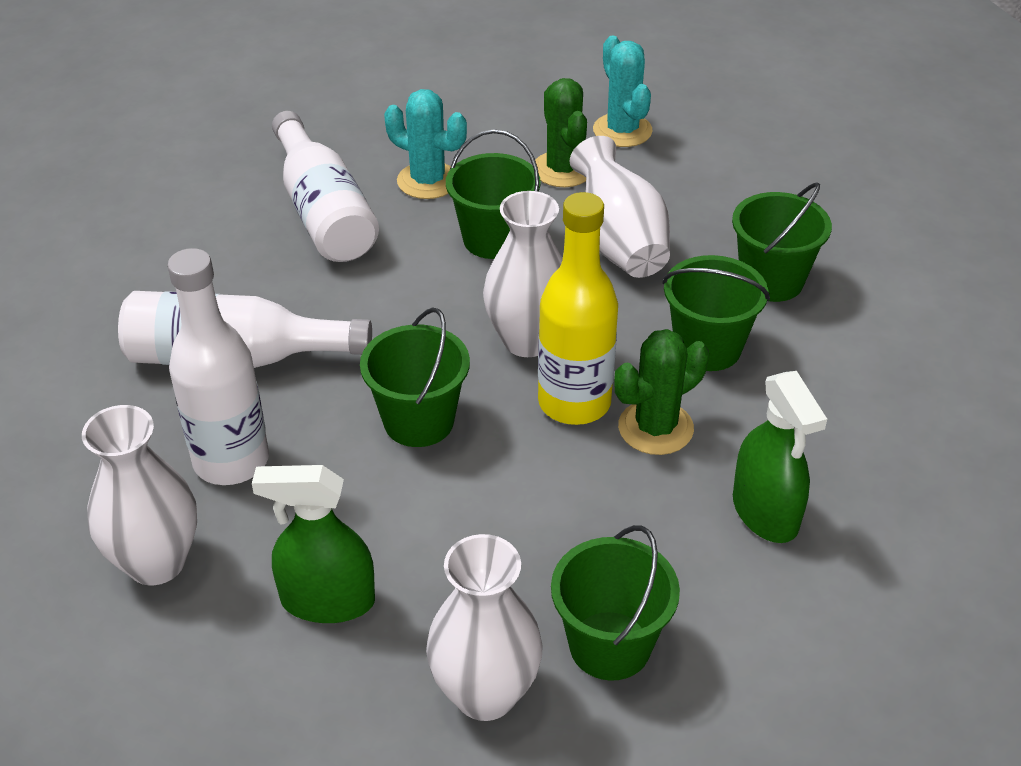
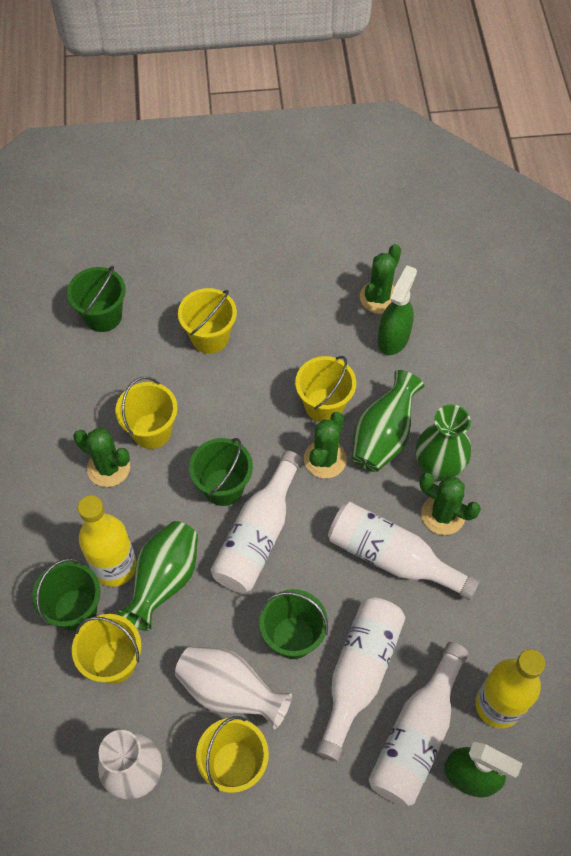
green bucket: 5 -> 4
green cactus: 2 -> 4
green vase: 0 -> 3
turquoise cactus: 2 -> 0
white bottle: 3 -> 4
white vase: 4 -> 2
yellow bottle: 1 -> 2
yellow bucket: 0 -> 5

